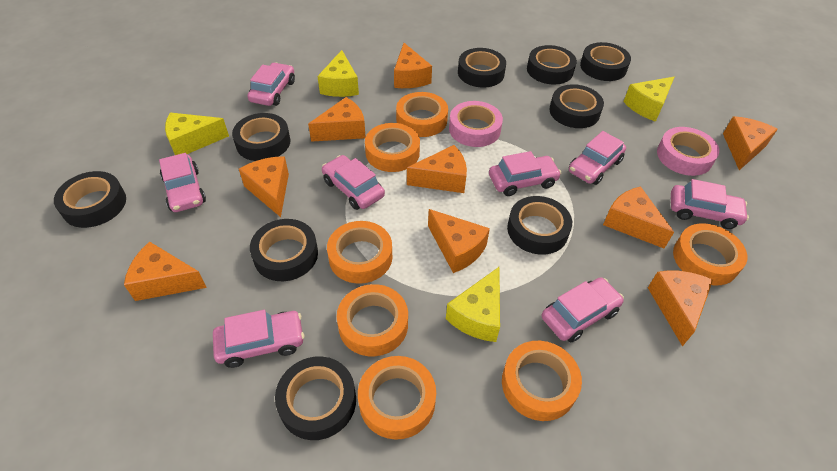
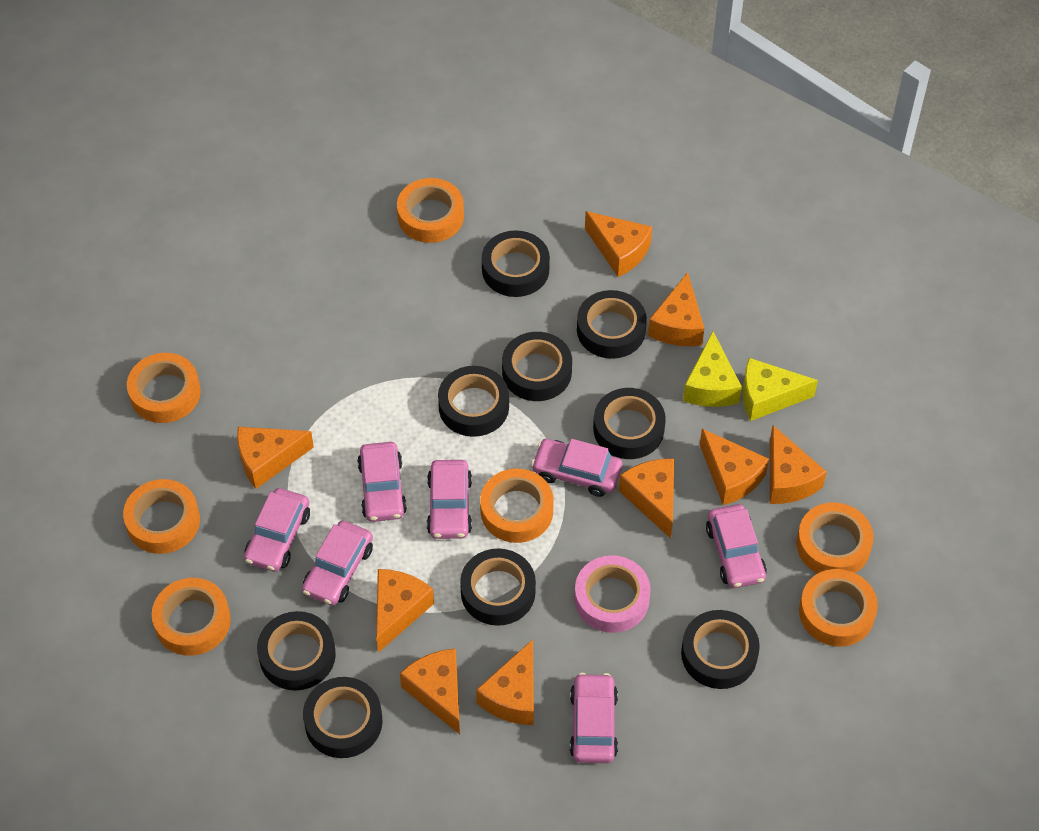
pink car: 8 -> 7
pink tape: 2 -> 1
yellow cheese: 4 -> 2

